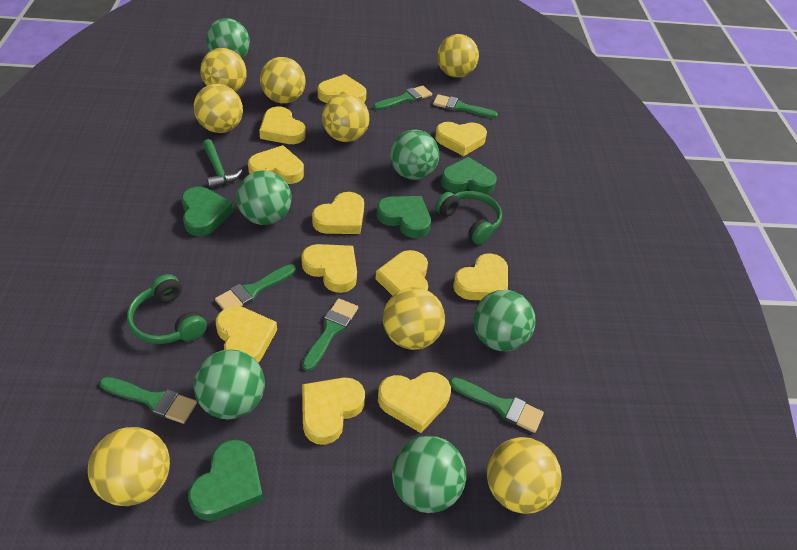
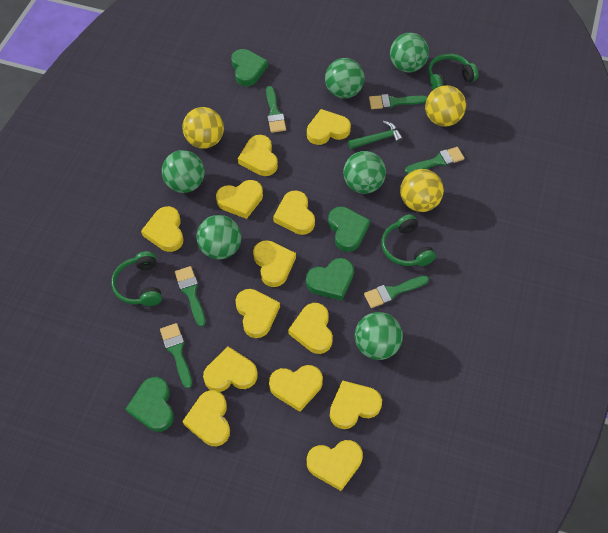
green headphones: 2 -> 3
yellow ball: 8 -> 3
yellow heart: 11 -> 13

